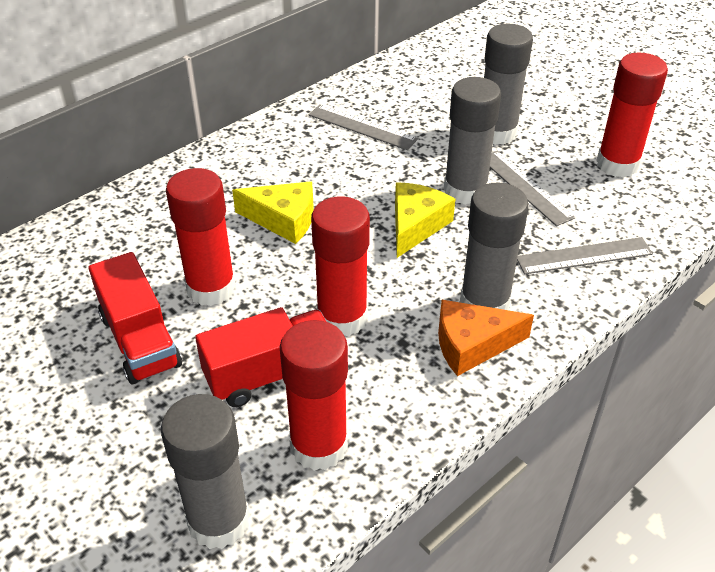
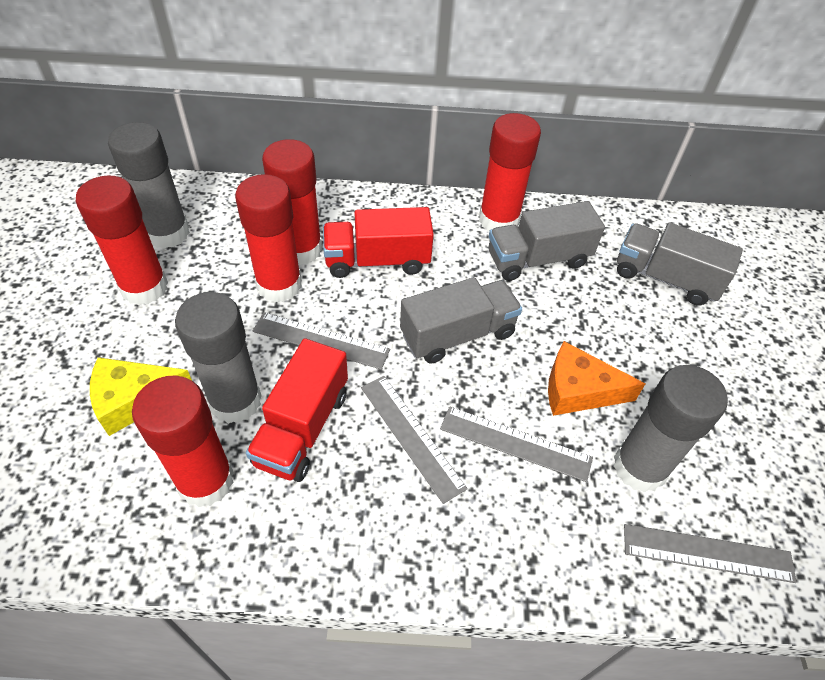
grey glue stick: 4 -> 3
grey ruler: 3 -> 4
grey truck: 0 -> 3
red glue stick: 4 -> 5
yellow cheese: 2 -> 1

